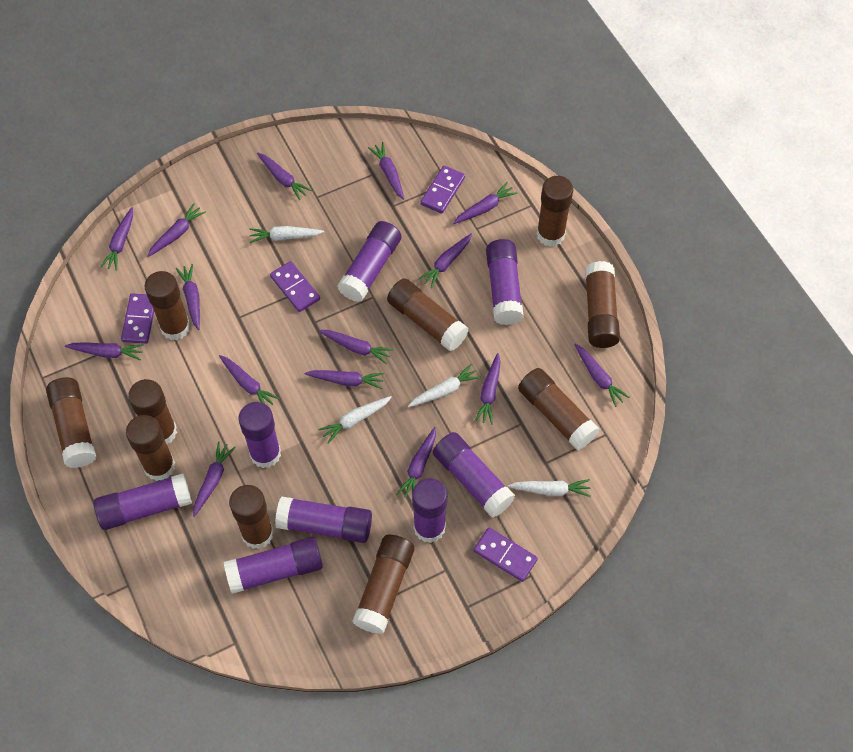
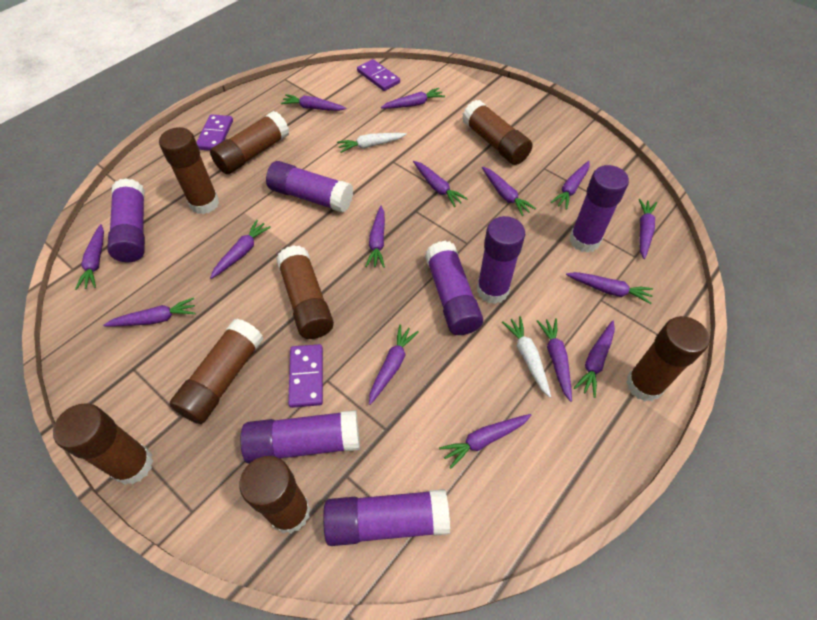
brown glue stick: 10 -> 8
purple domino: 4 -> 3
purple glue stick: 8 -> 7
white carrot: 4 -> 2

